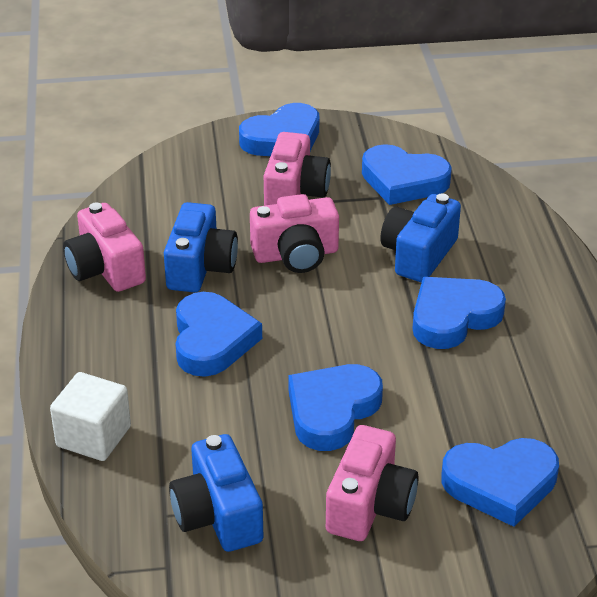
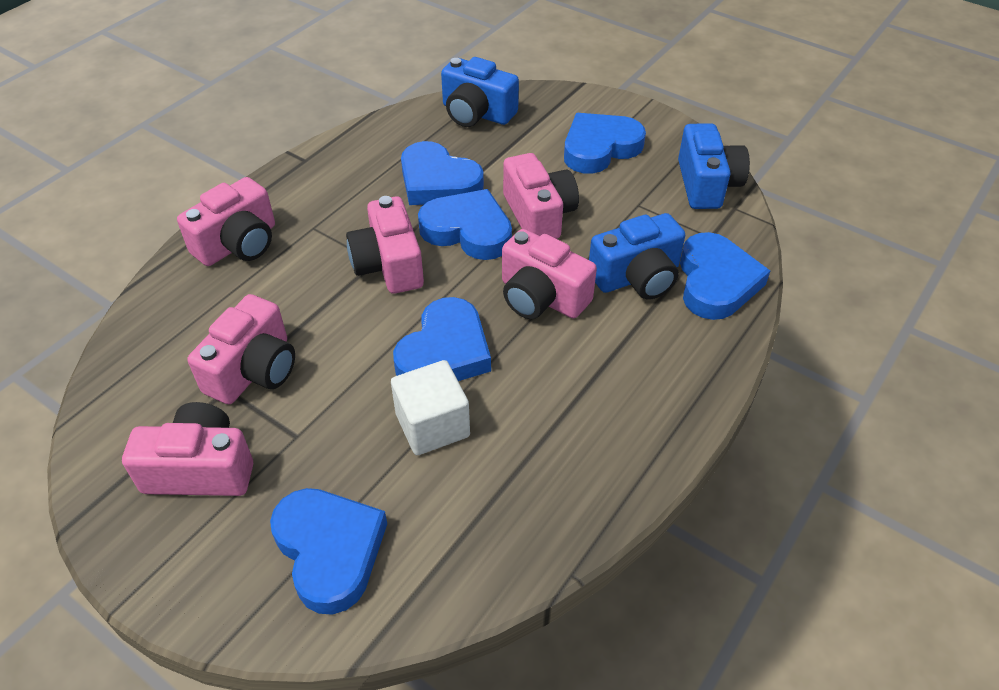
pink camera: 4 -> 6

